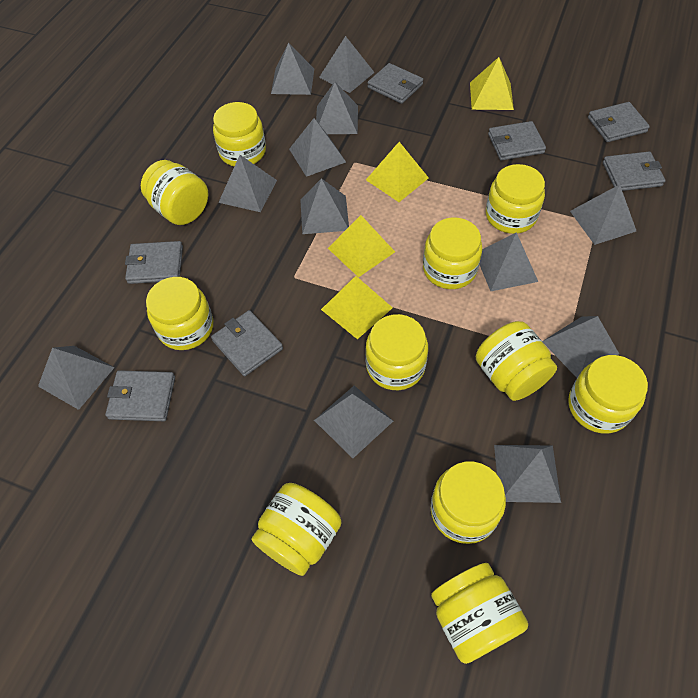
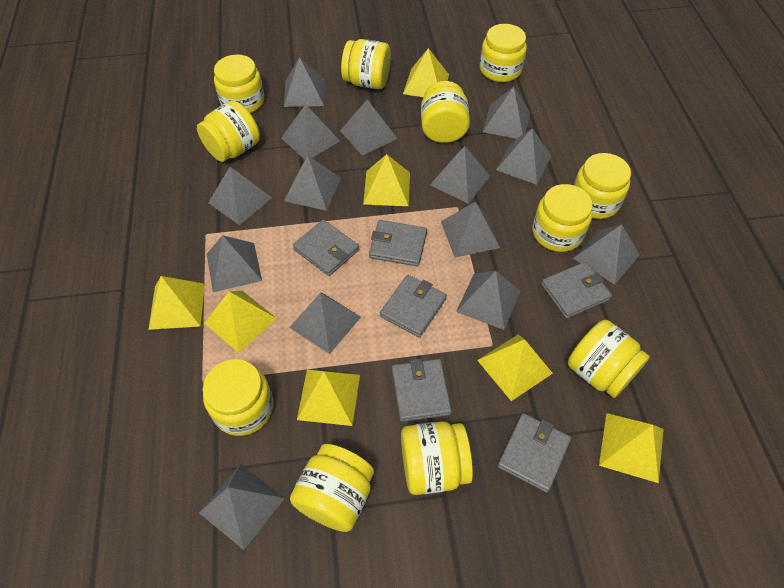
grey pyramid: 12 -> 14
grey wallet: 7 -> 6
yellow pyramid: 4 -> 7

